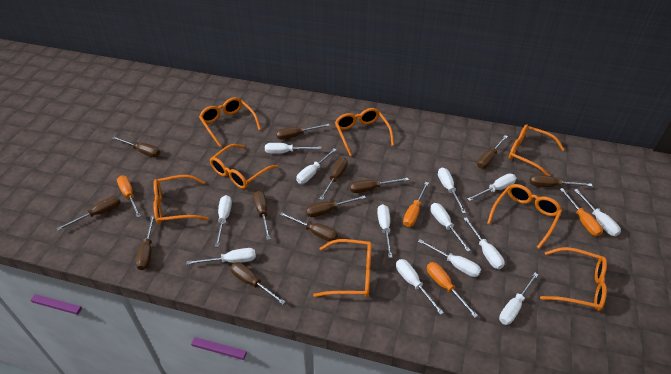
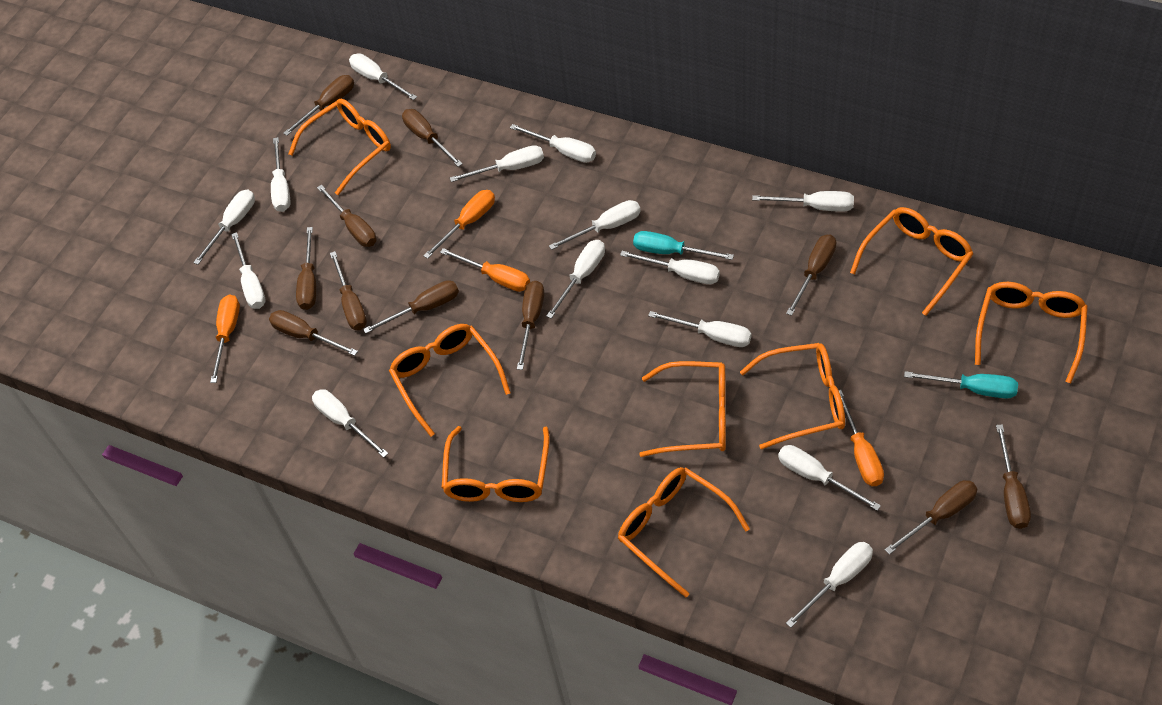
brown screwdriver: 12 -> 11
turquoise screwdriver: 0 -> 2
white screwdriver: 13 -> 14

